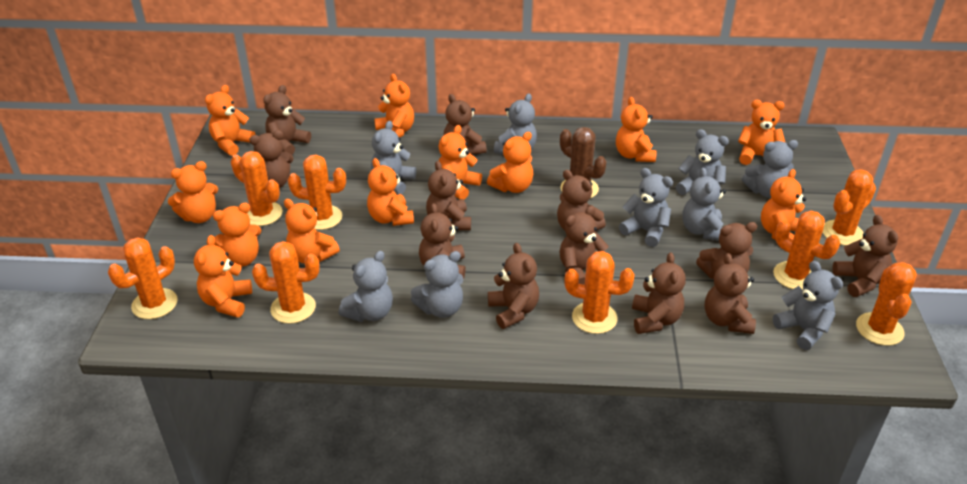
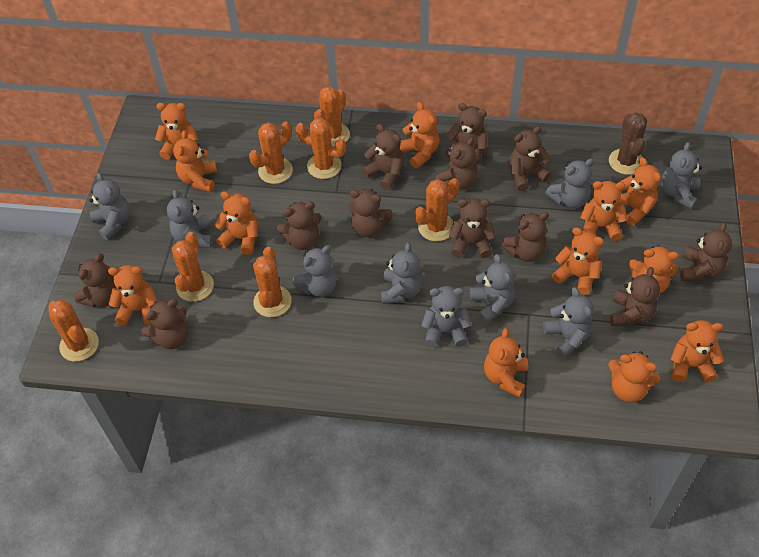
orange cactus: 8 -> 7

